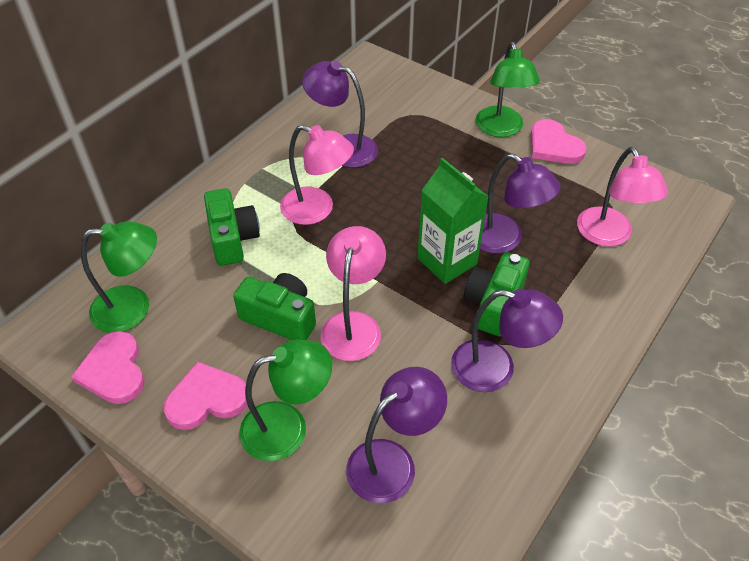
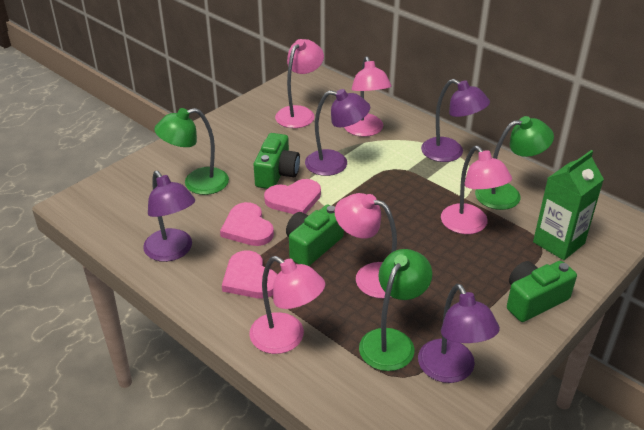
pink lamp: 3 -> 5

